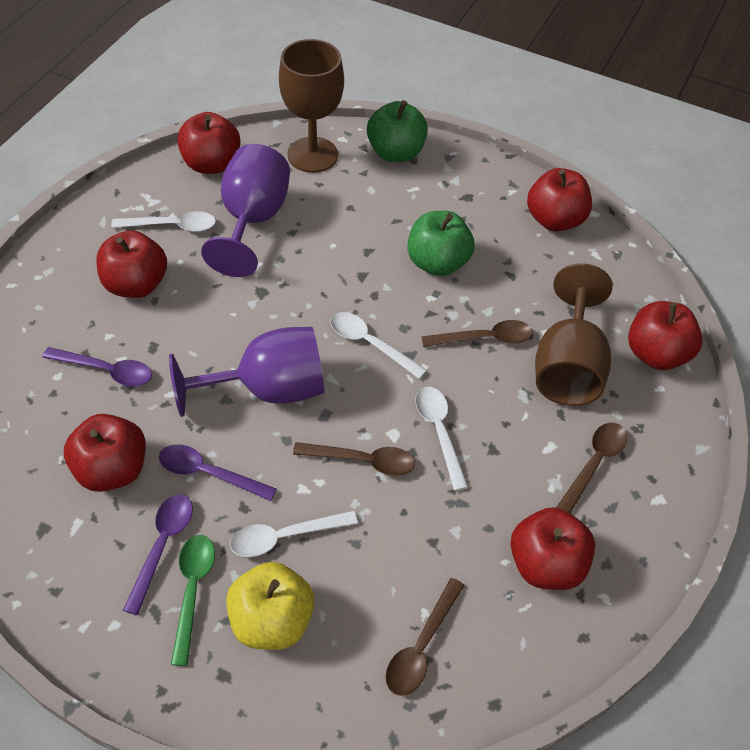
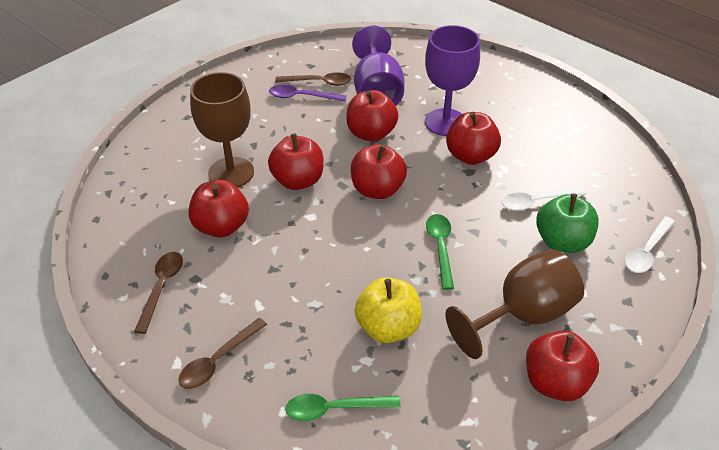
brown spoon: 4 -> 3
green apple: 2 -> 1
green spoon: 1 -> 2
purple spoon: 3 -> 1
white spoon: 4 -> 2

